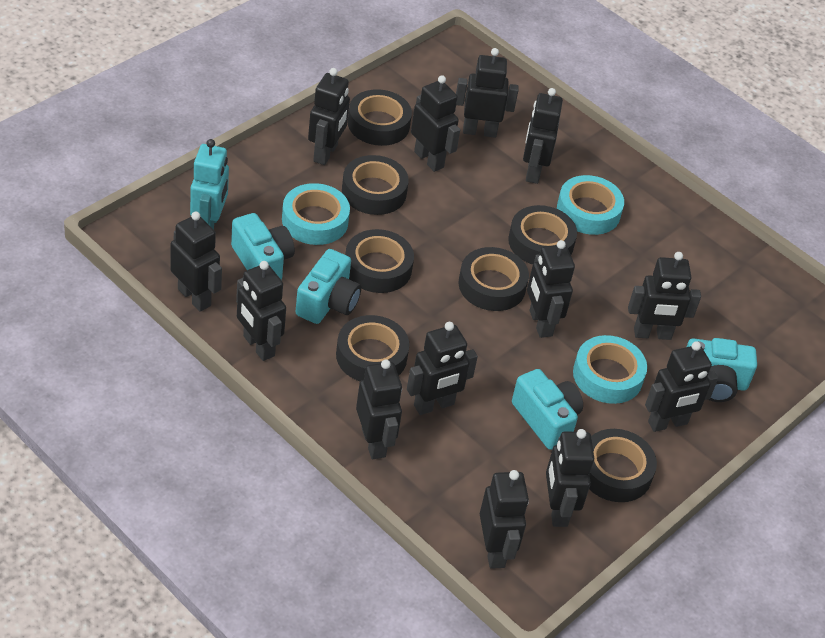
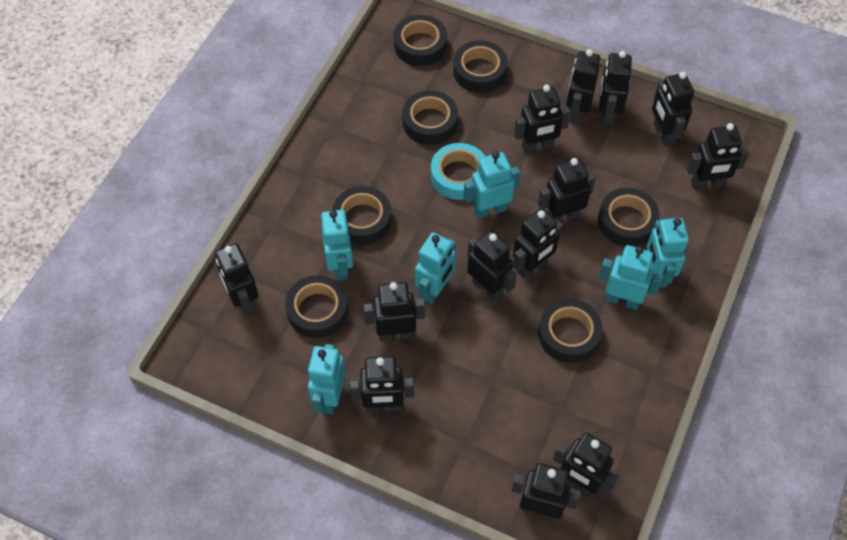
turquoise camera: 4 -> 0
turquoise robot: 1 -> 6
turquoise tape: 3 -> 1

